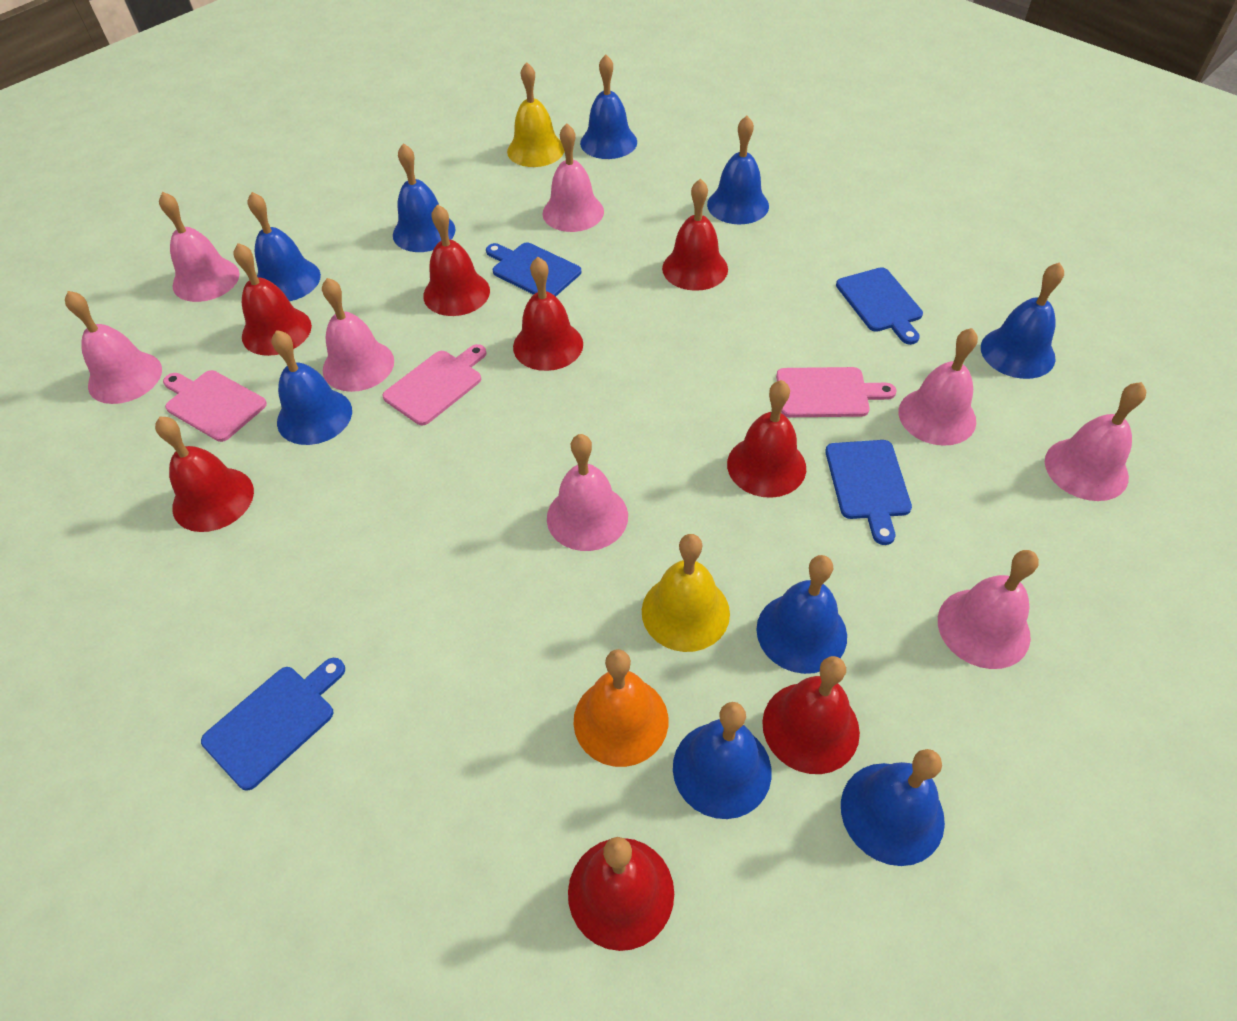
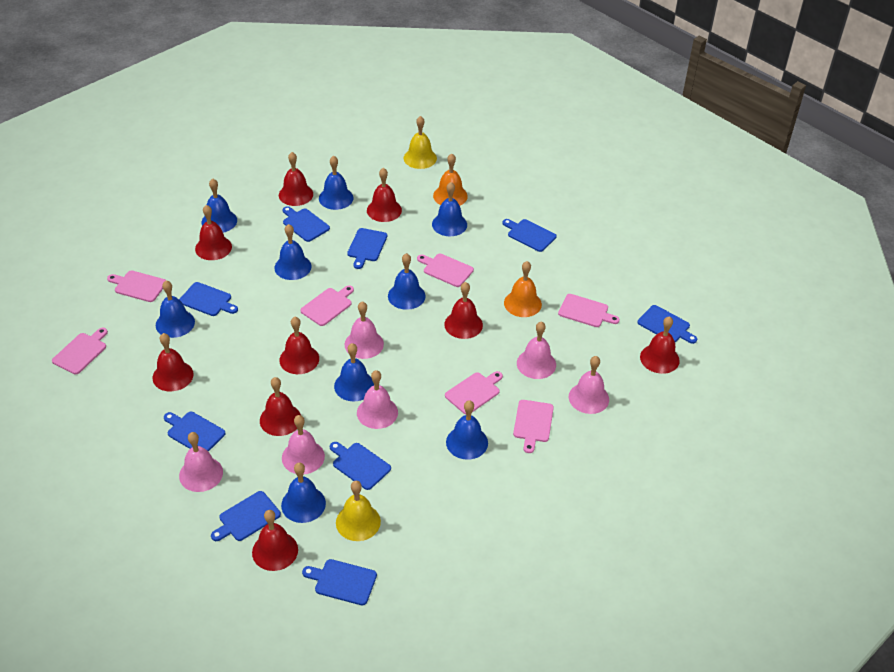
blue cutting board: 4 -> 9
orange bell: 1 -> 2
pink bell: 8 -> 6
pink cutting board: 3 -> 7
red bell: 8 -> 9

